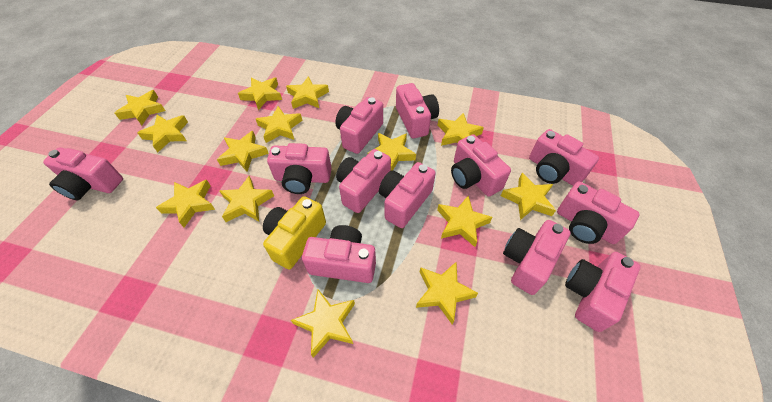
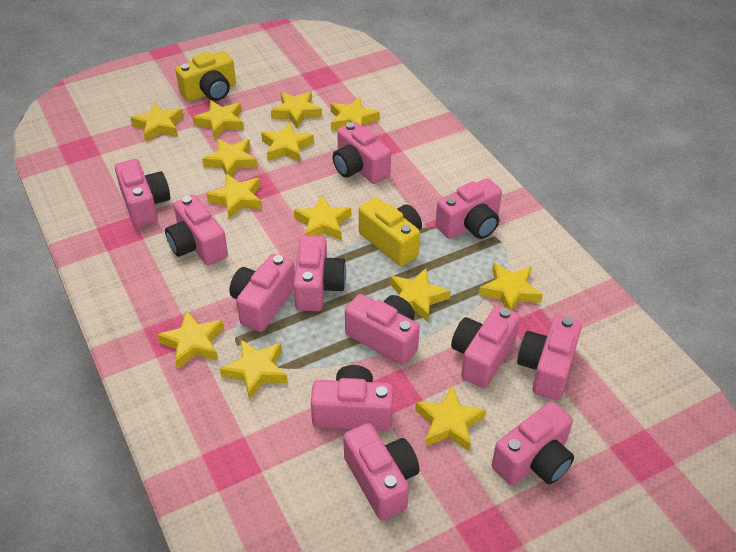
yellow camera: 1 -> 2
yellow star: 14 -> 13

